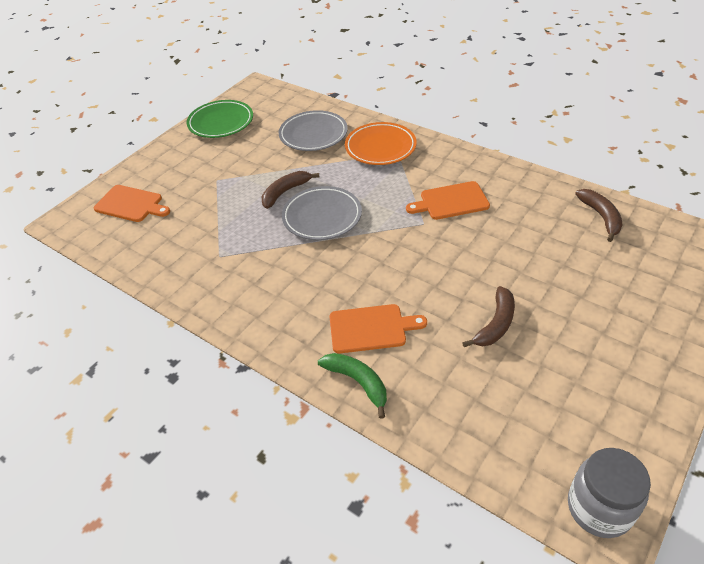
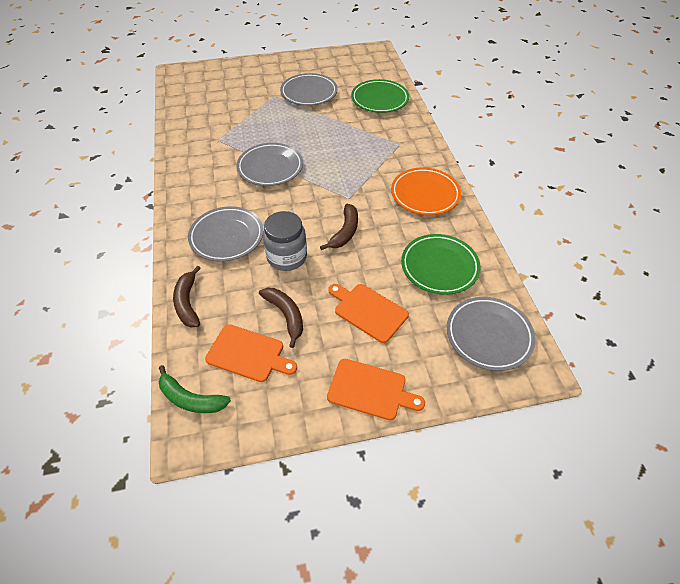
green plate: 1 -> 2
grey plate: 2 -> 4

